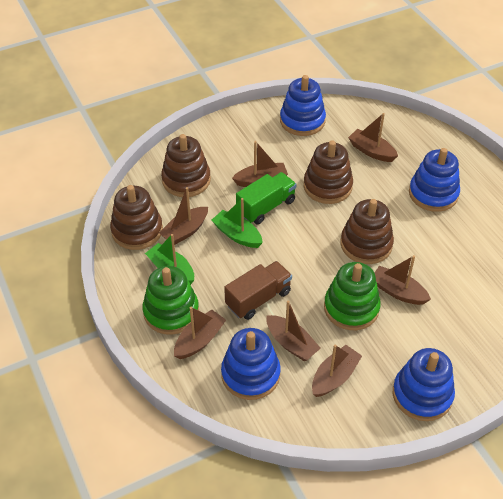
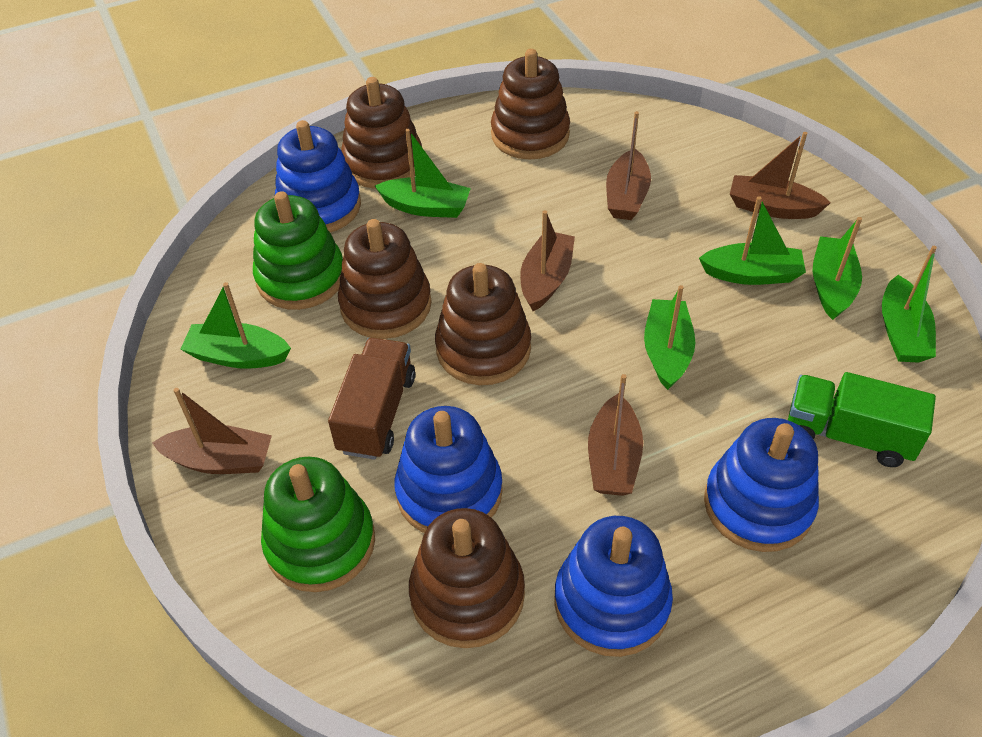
brown boat: 7 -> 5
brown stacking toy: 4 -> 5
green boat: 2 -> 6

